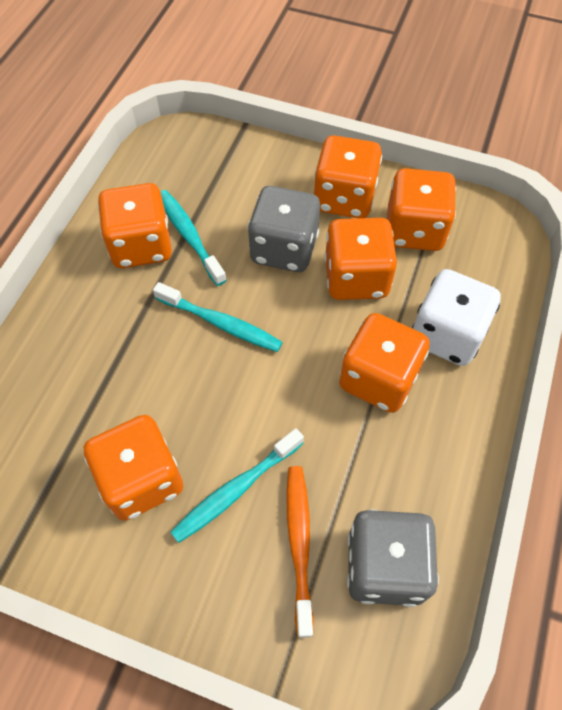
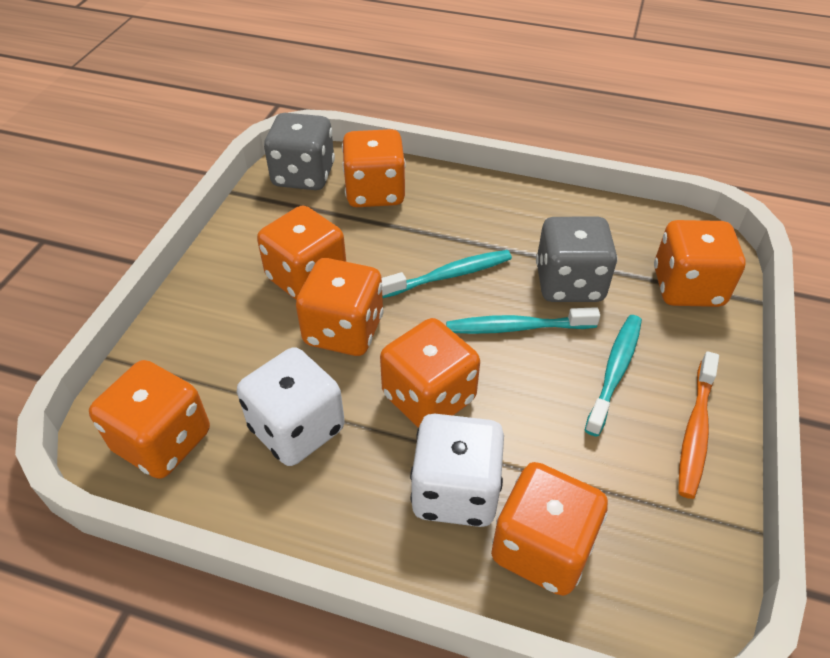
orange dice: 6 -> 7
white dice: 1 -> 2

